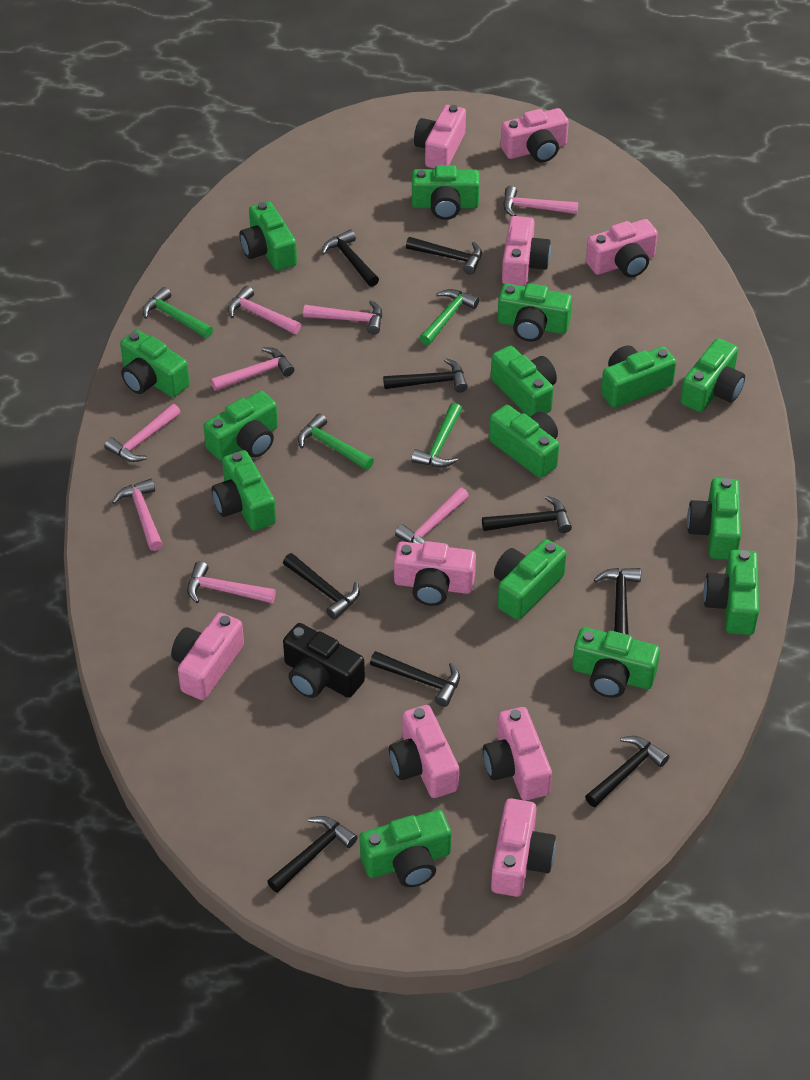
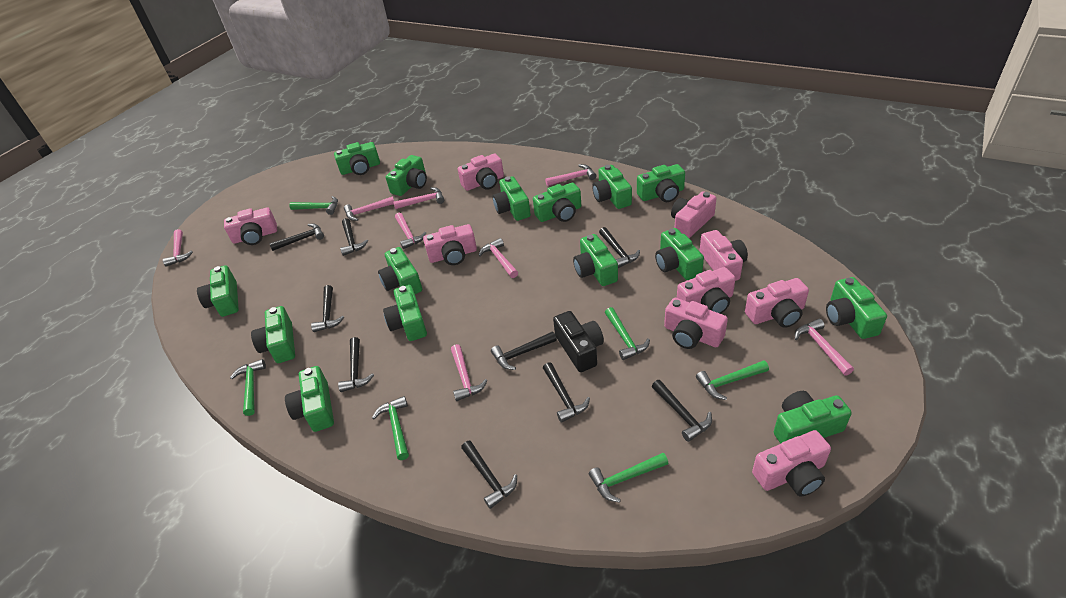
green hammer: 4 -> 6

